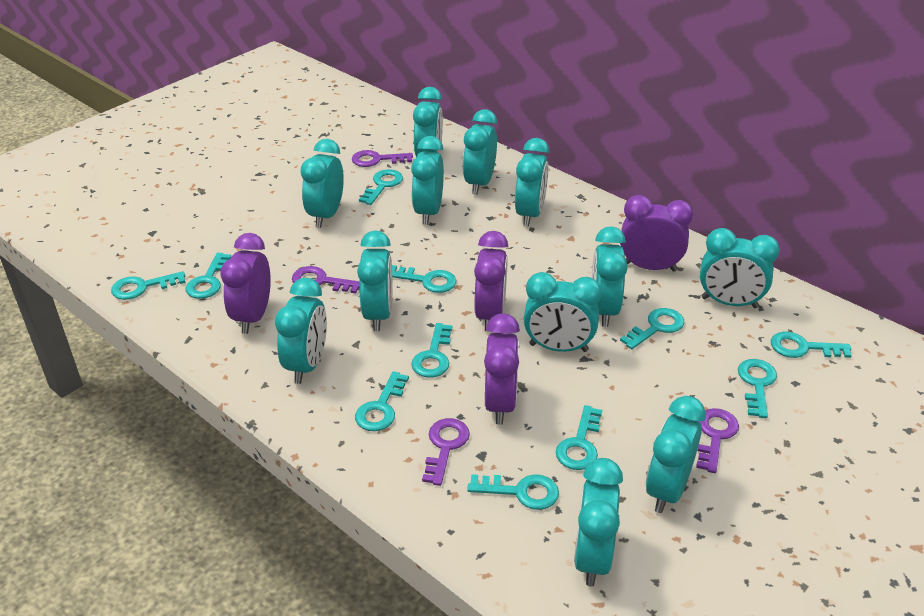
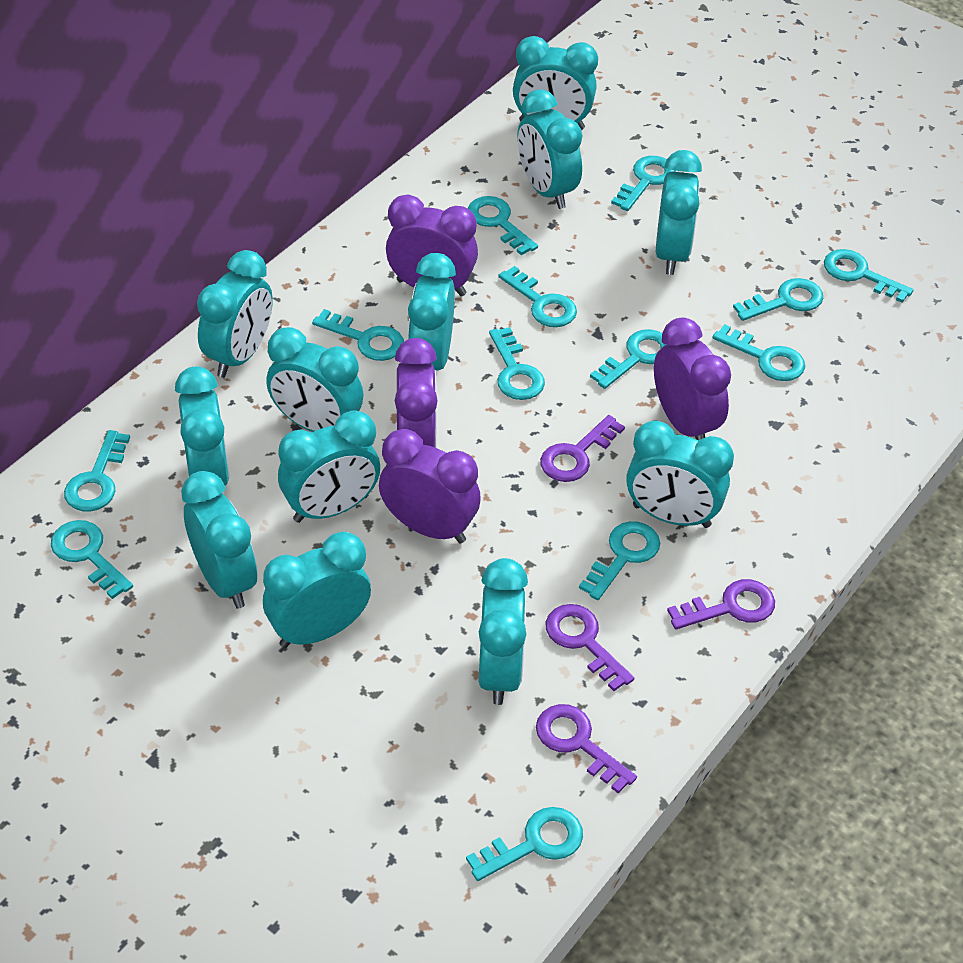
turquoise key: 11 -> 13

